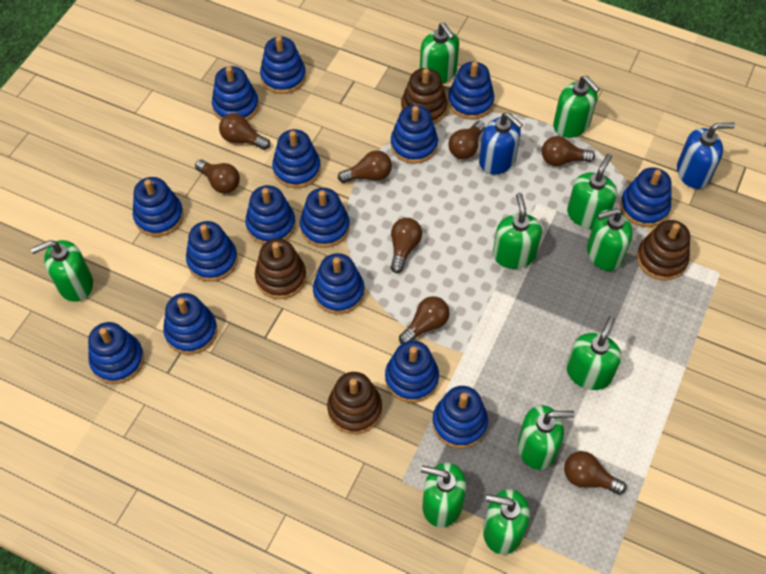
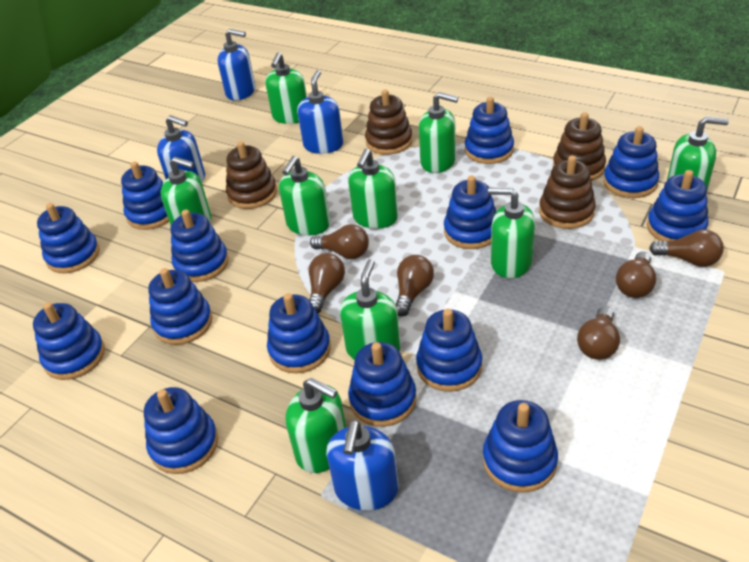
blue soap dispenser: 2 -> 4
blue stacking toy: 15 -> 14
brown light bulb: 8 -> 6
green soap dispenser: 10 -> 9

